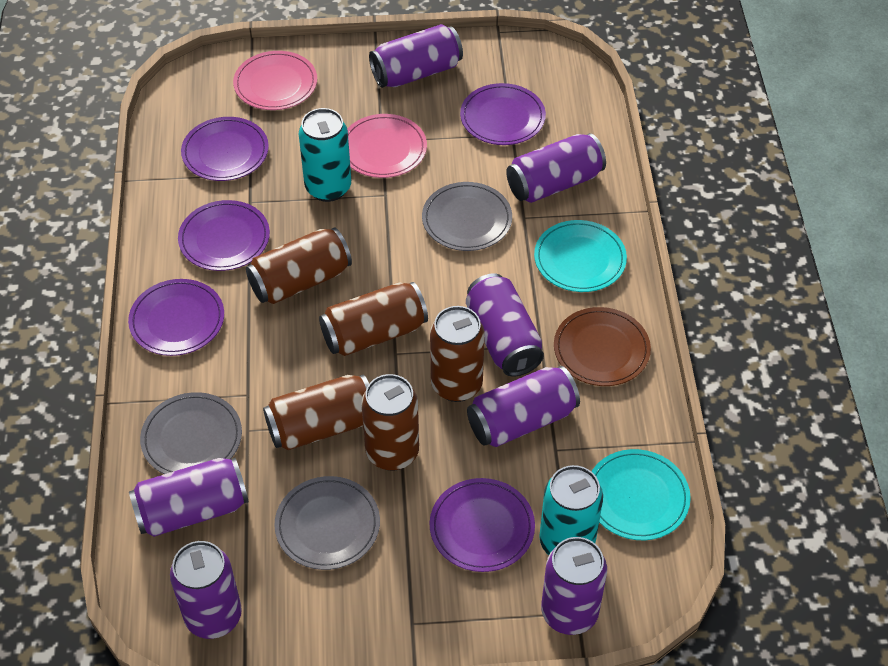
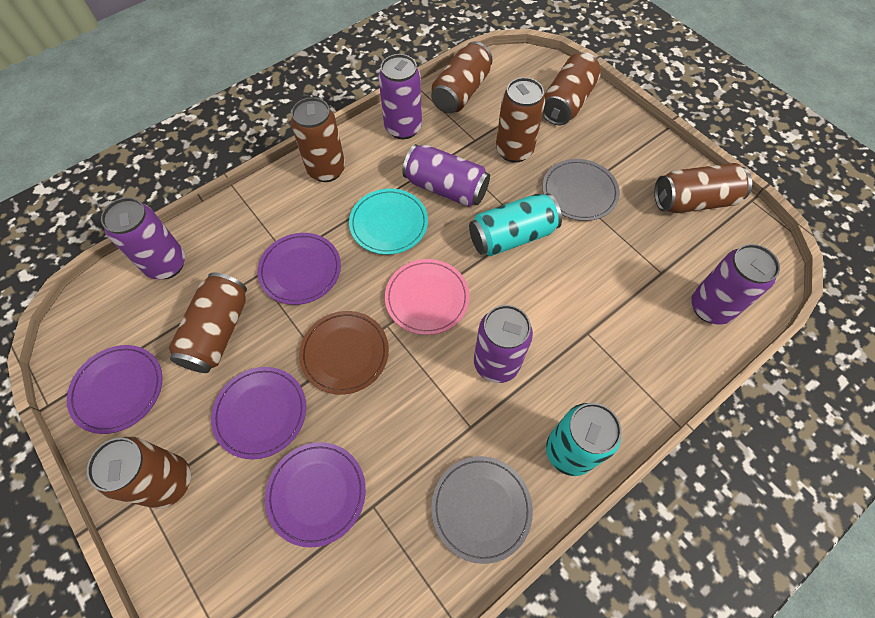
brown can: 5 -> 7
grey plate: 3 -> 2
pink plate: 2 -> 1
purple can: 7 -> 5
purple plate: 5 -> 4
turquoise plate: 2 -> 1

